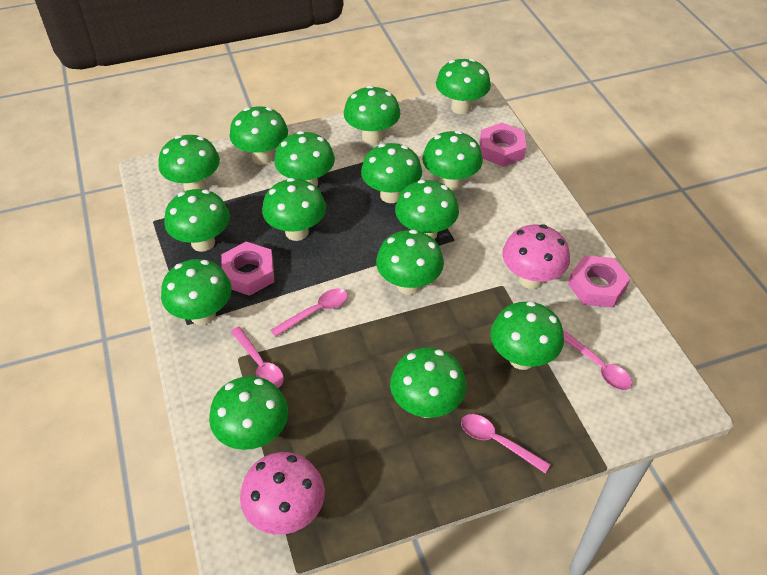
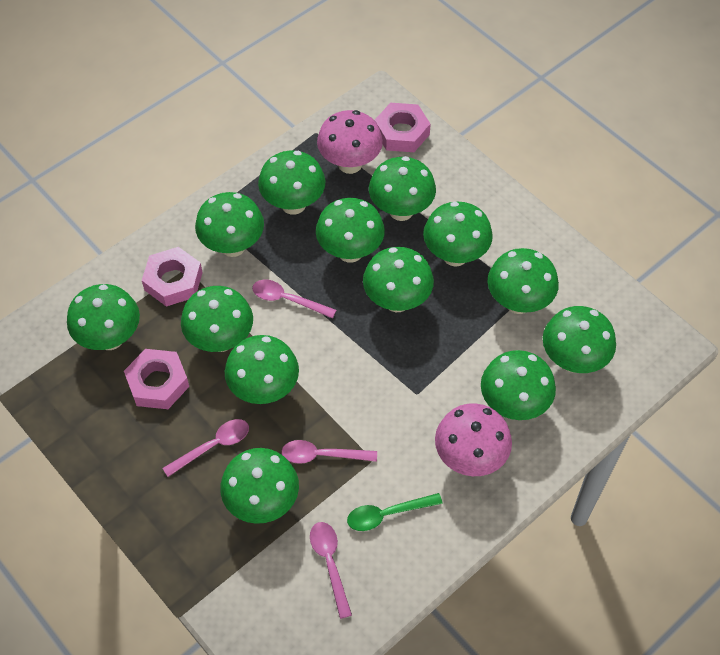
green mushroom: 15 -> 13
green spoon: 0 -> 1

